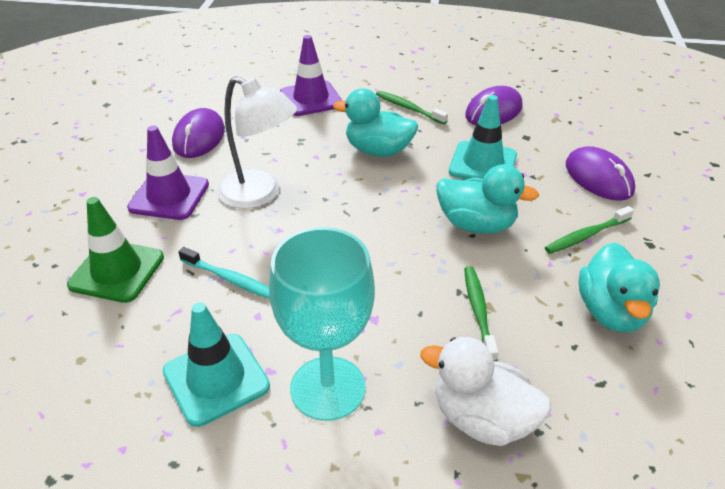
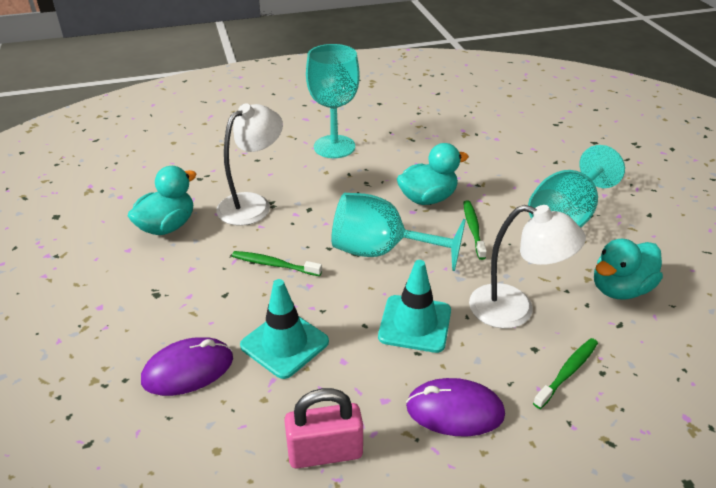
green traffic cone: 1 -> 0
pink padlock: 0 -> 1
purple mouse: 3 -> 2
purple traffic cone: 2 -> 0
turquoise goblet: 1 -> 3
turquoise toothbrush: 1 -> 0
white duck: 1 -> 0
white lamp: 1 -> 2

